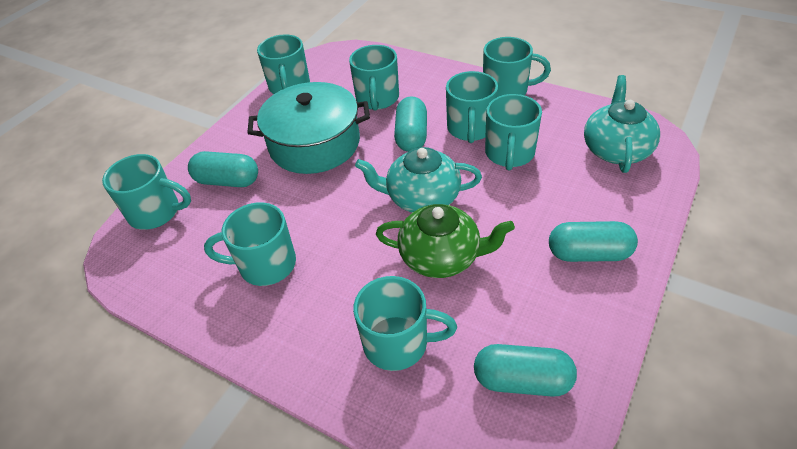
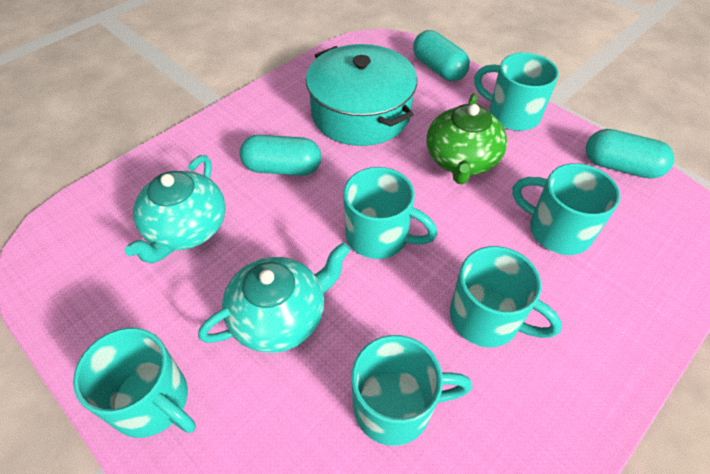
turquoise capsule: 4 -> 3
turquoise mug: 8 -> 6

